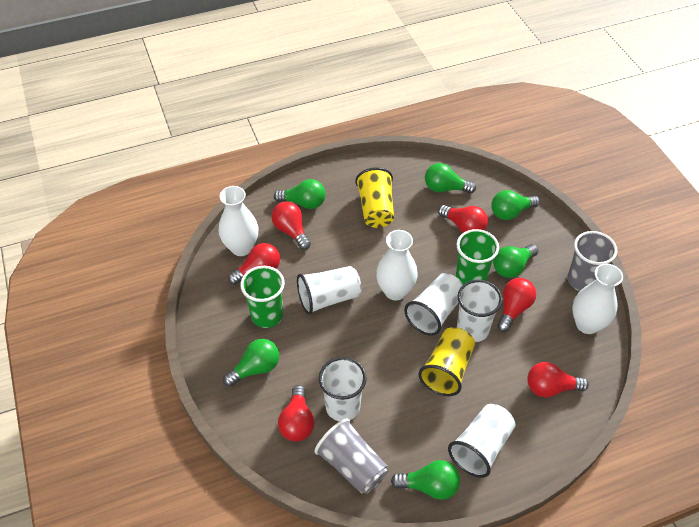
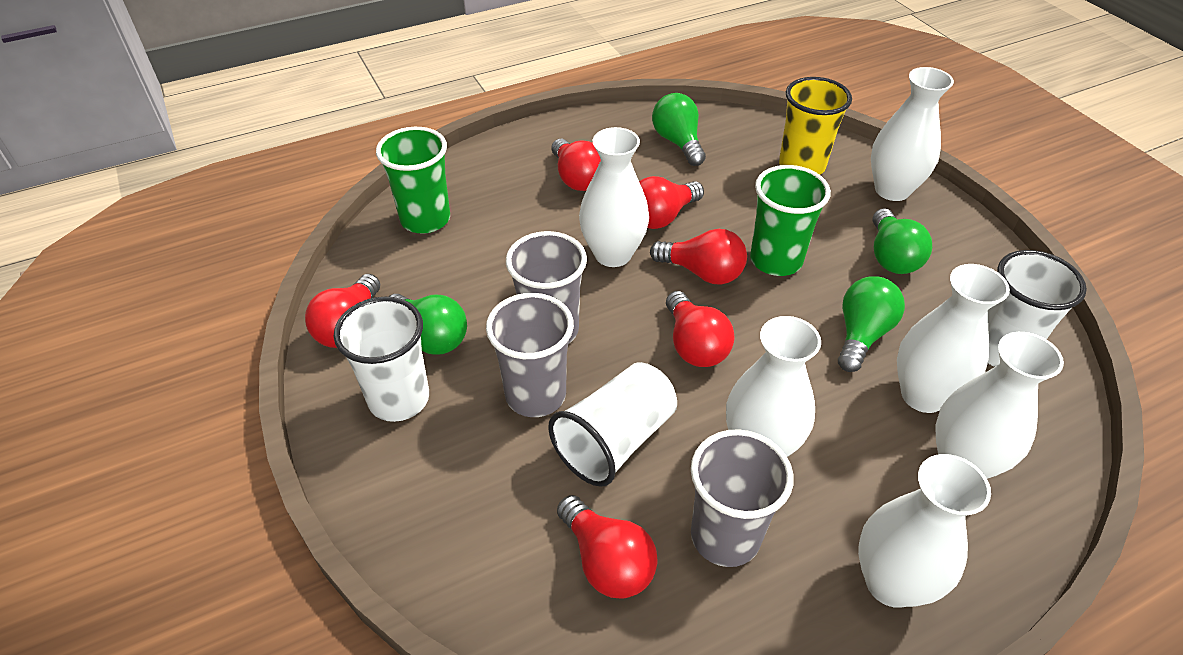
green light bulb: 6 -> 4
grey cup: 2 -> 3
white cup: 5 -> 3
white vase: 3 -> 6
yellow cup: 2 -> 1

